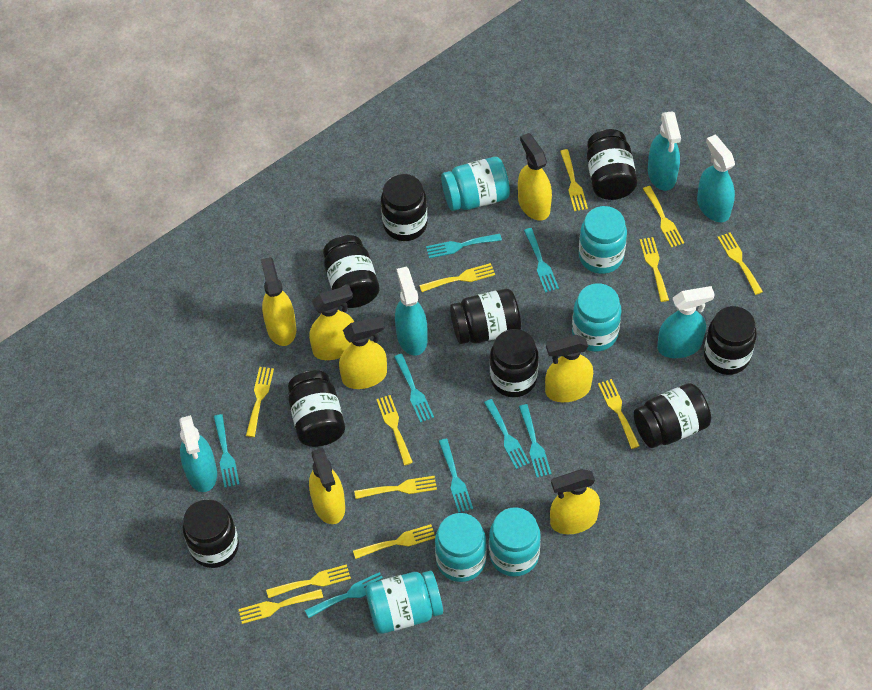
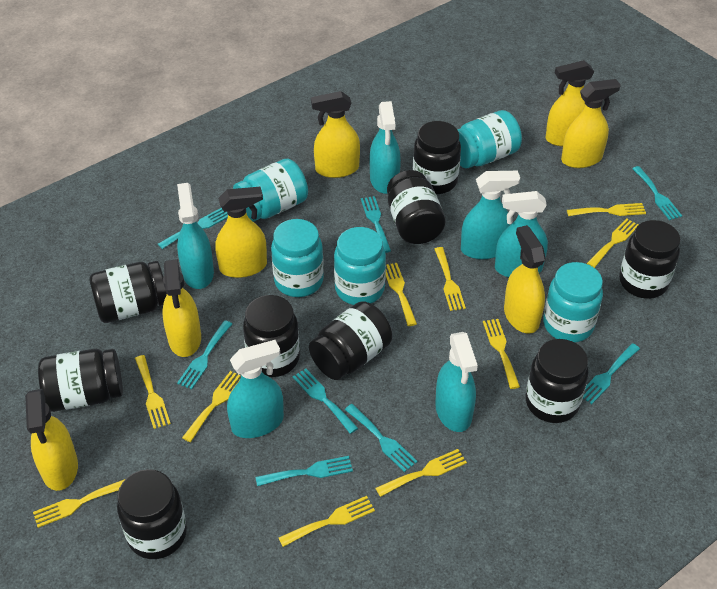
turquoise jar: 6 -> 5
turquoise spray bottle: 5 -> 6
yellow fork: 12 -> 10

